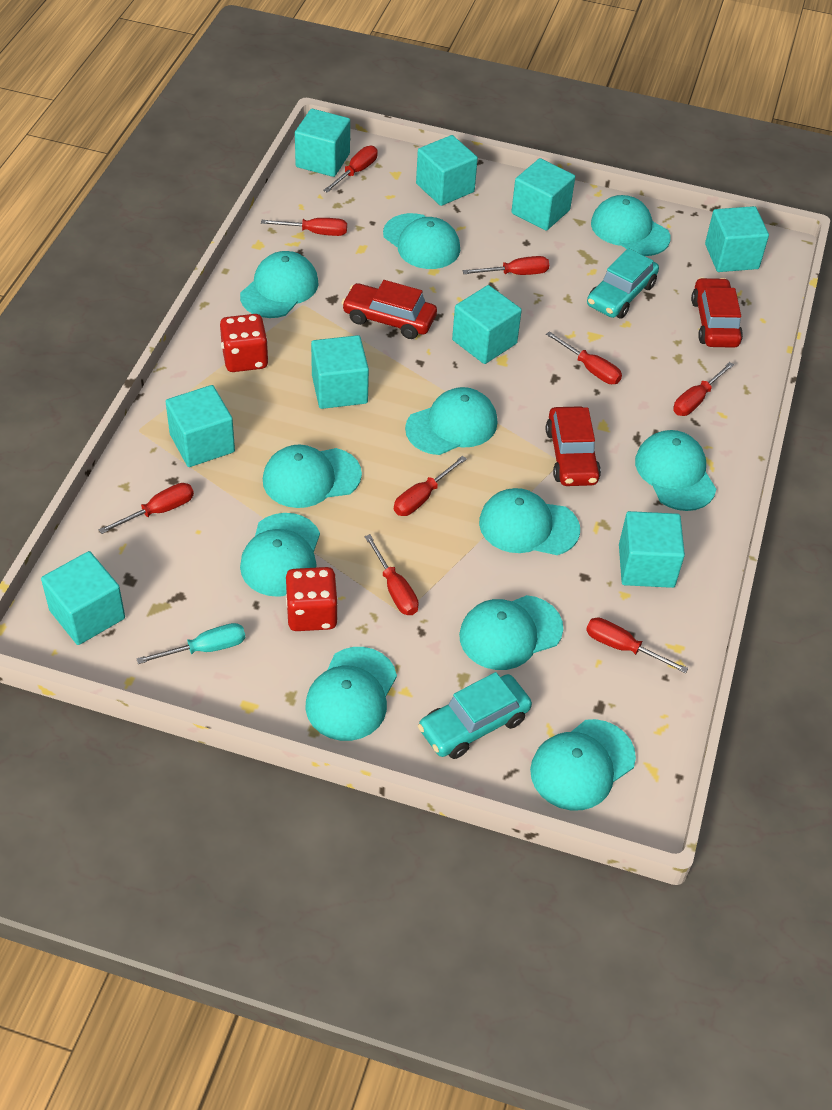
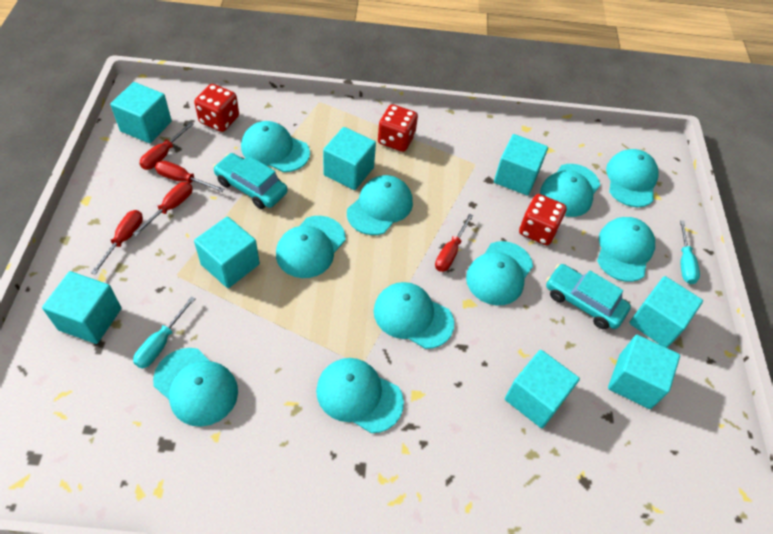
red car: 3 -> 0
red dice: 2 -> 3
red screwdriver: 9 -> 5
turquoise cap: 11 -> 10
turquoise cube: 9 -> 8
turquoise screwdriver: 1 -> 2

